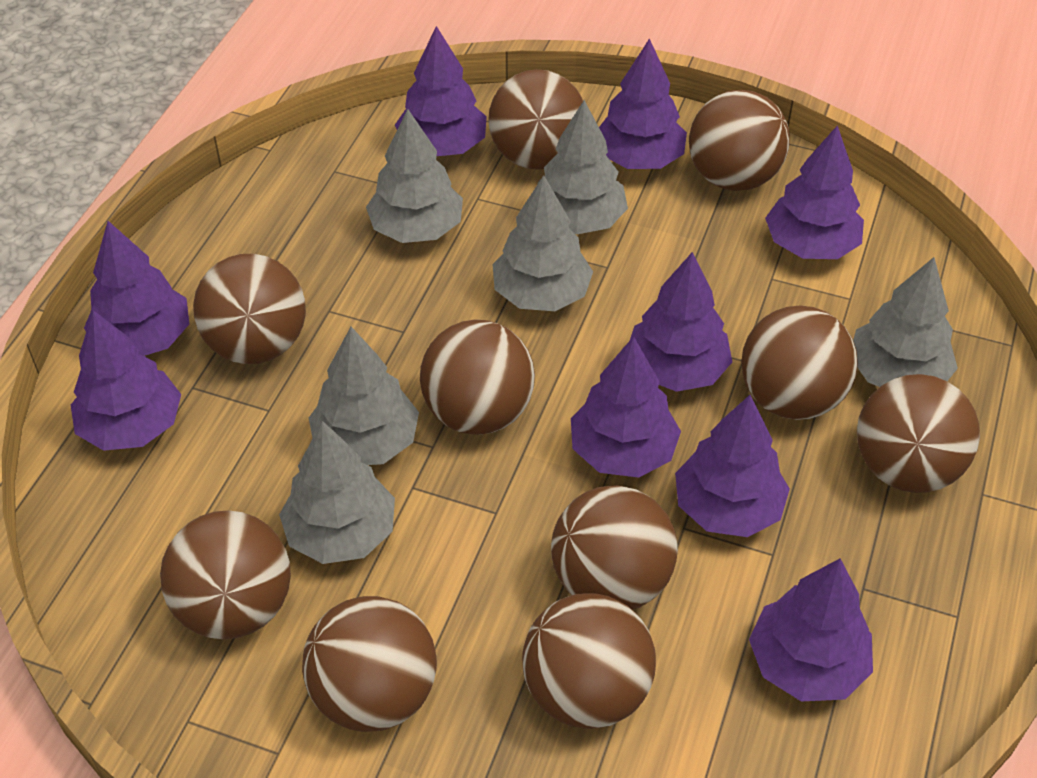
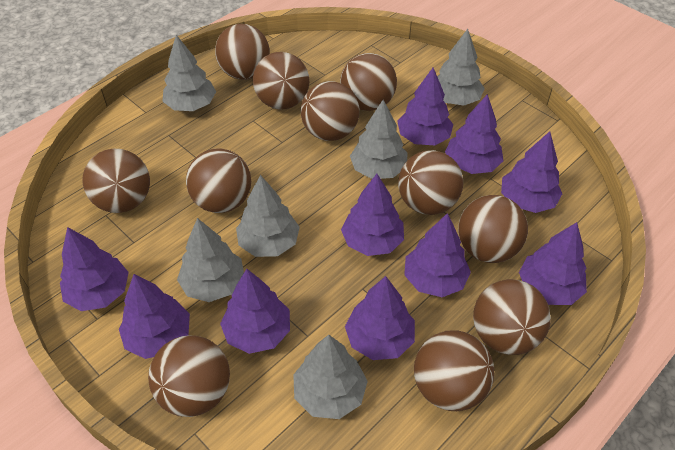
brown ball: 10 -> 11
purple tree: 9 -> 10

